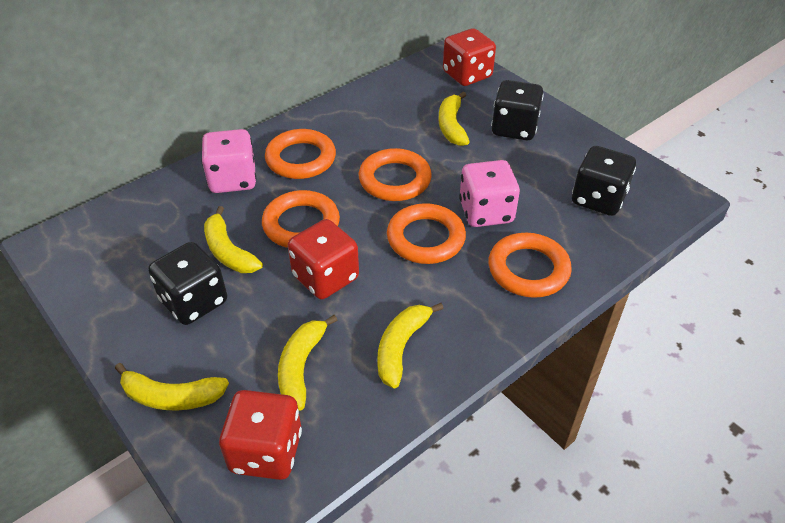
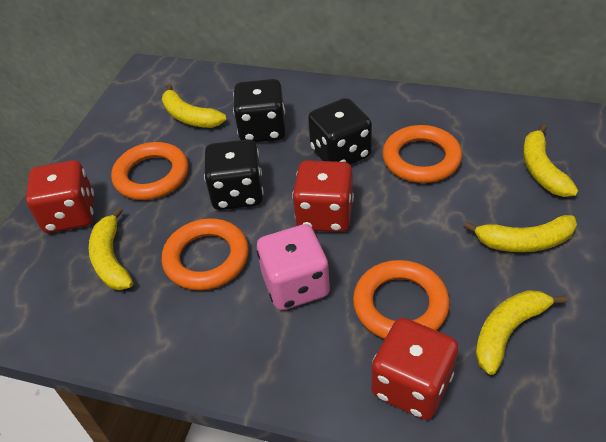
orange ring: 5 -> 4
pink dice: 2 -> 1

